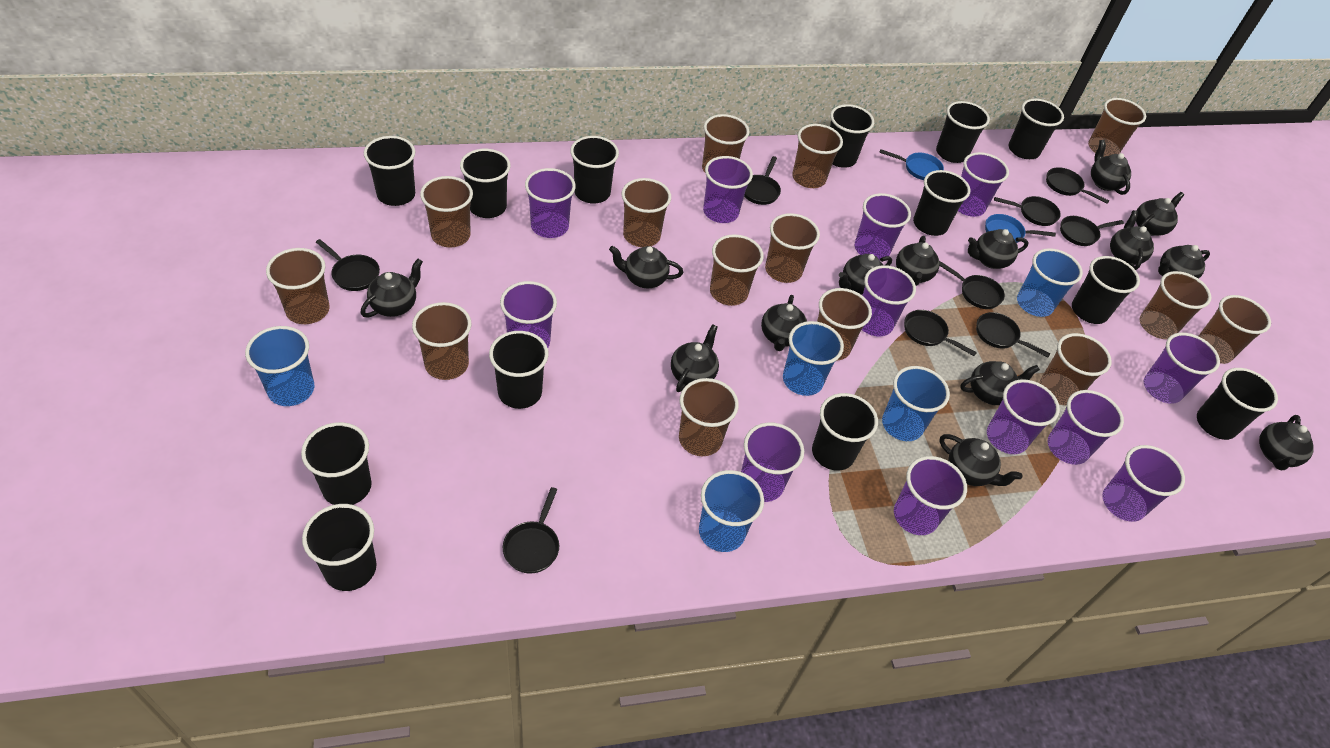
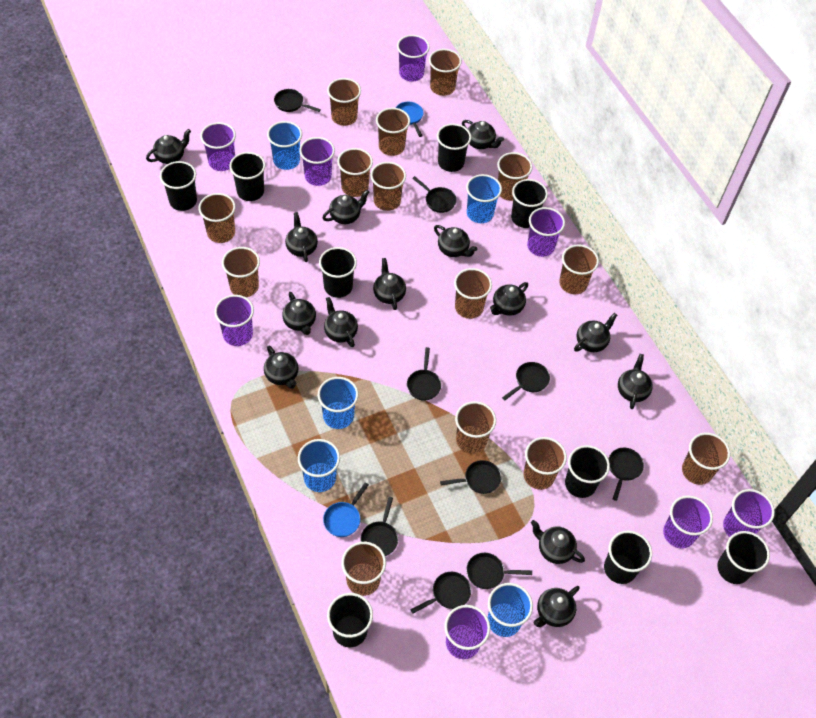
black cup: 13 -> 9
purple cup: 12 -> 8

